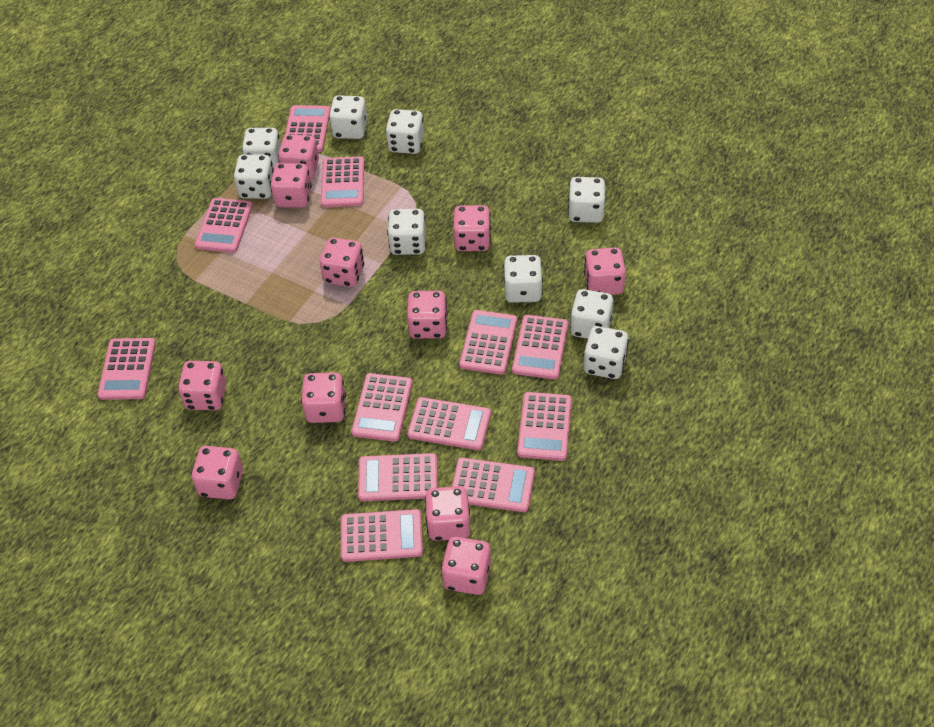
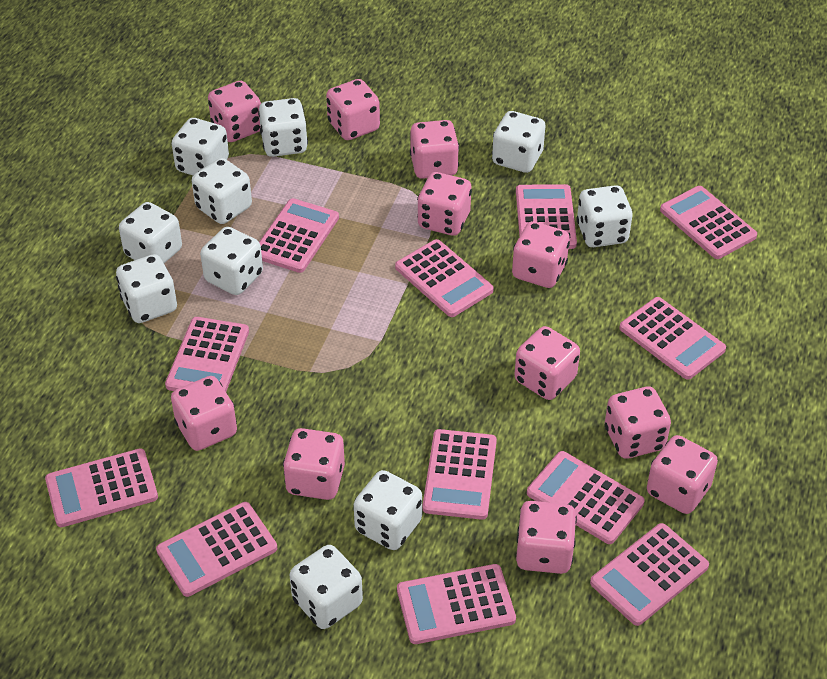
white dice: 9 -> 10

